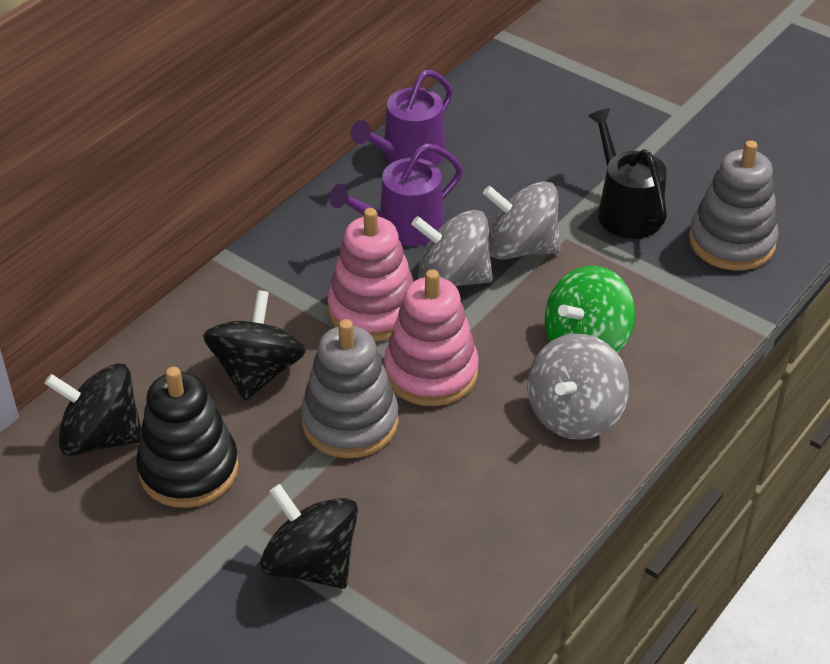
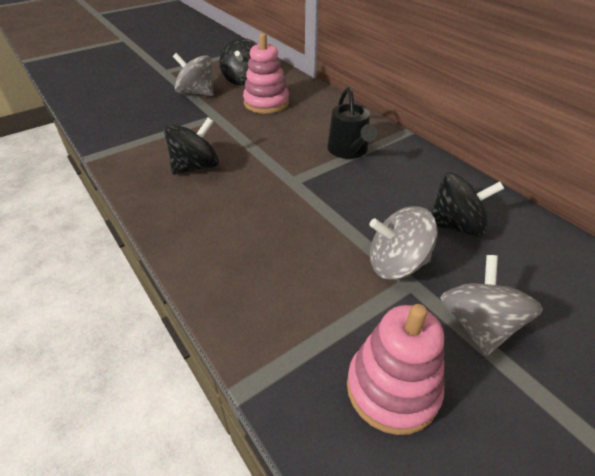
black stacking toy: 1 -> 0
green spinning top: 1 -> 0
grey stacking toy: 2 -> 0
purple watering can: 2 -> 0

